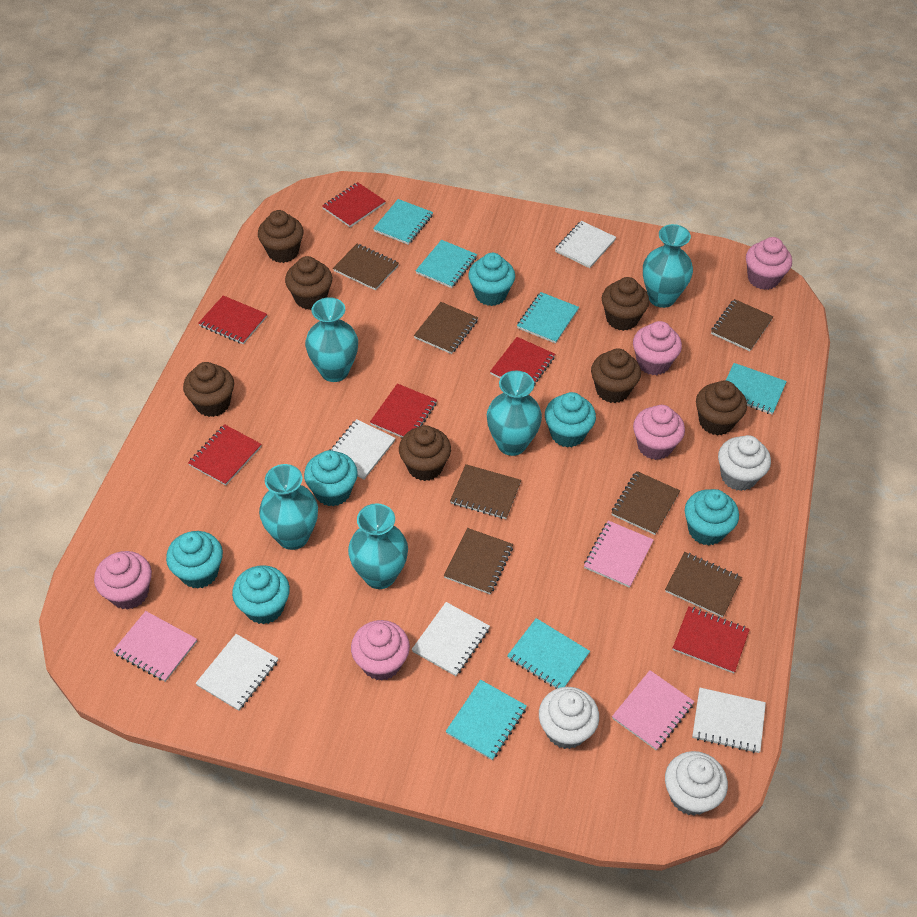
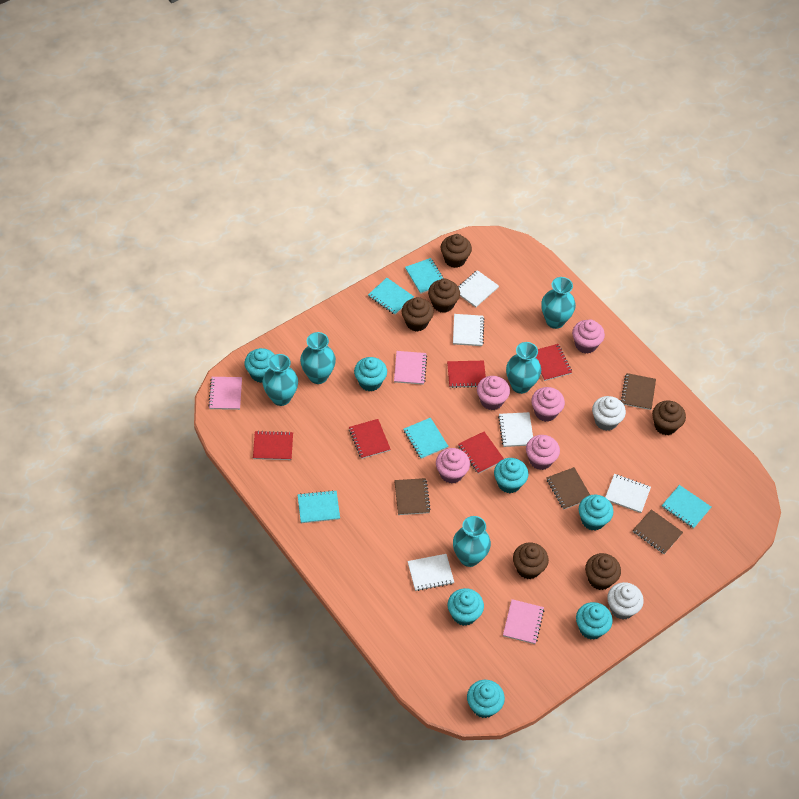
brown cupcake: 7 -> 6
brown notebook: 7 -> 4
red notebook: 6 -> 5
turquoise cupcake: 6 -> 7
turquoise notebook: 6 -> 5
white cupcake: 3 -> 2

